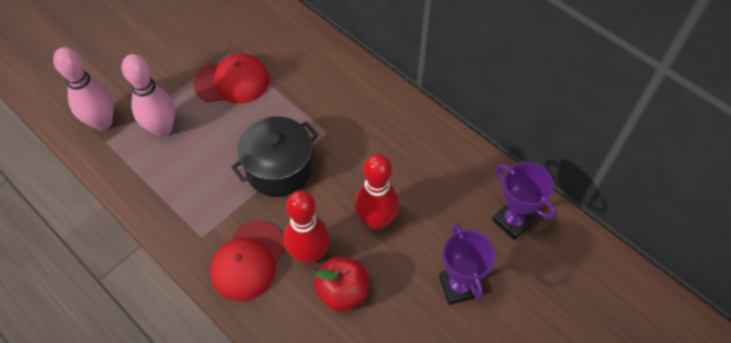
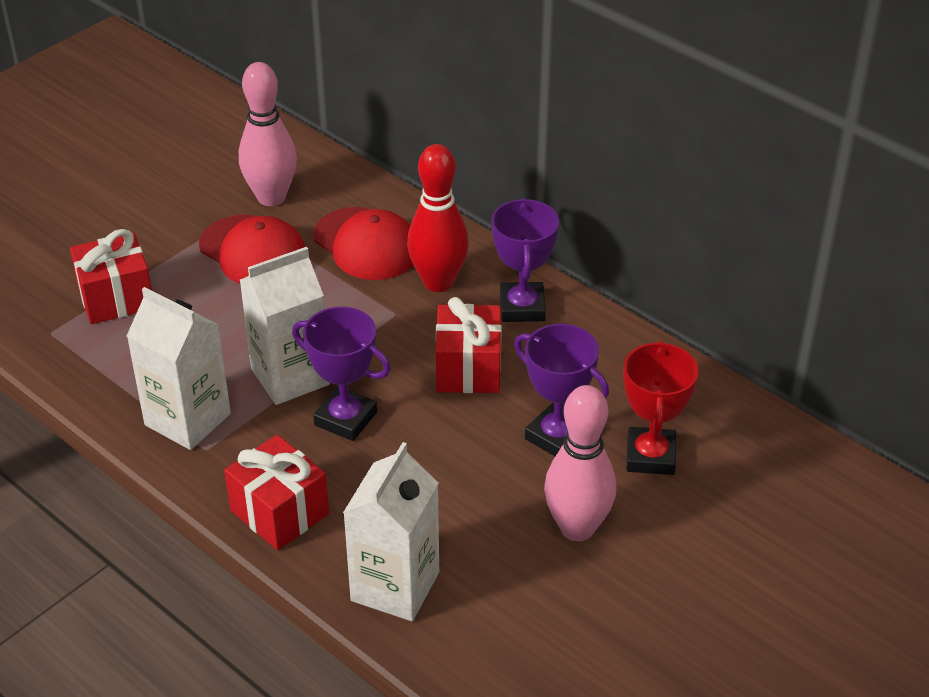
black pot: 1 -> 0
purple trophy: 2 -> 3
red apple: 1 -> 0
red bowling pin: 2 -> 1
red gift: 0 -> 3
red trophy: 0 -> 1
white carton: 0 -> 3

